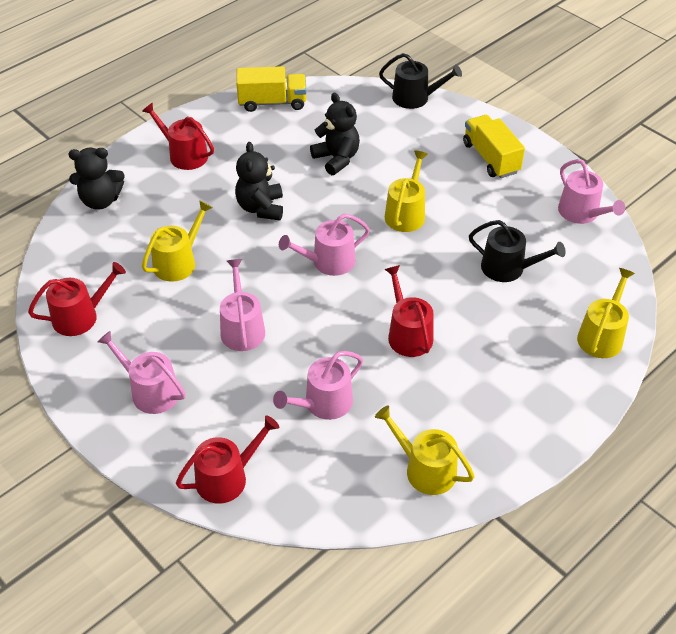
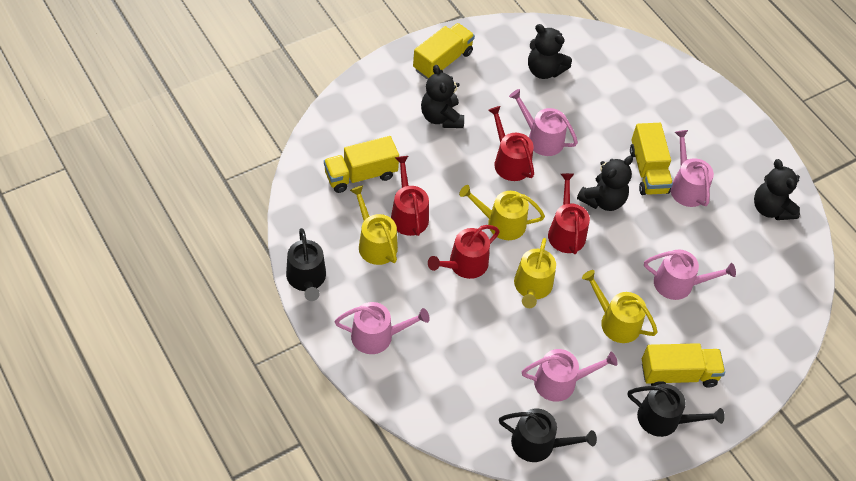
black teddy bear: 3 -> 4
black watering can: 2 -> 3
yellow truck: 2 -> 4

